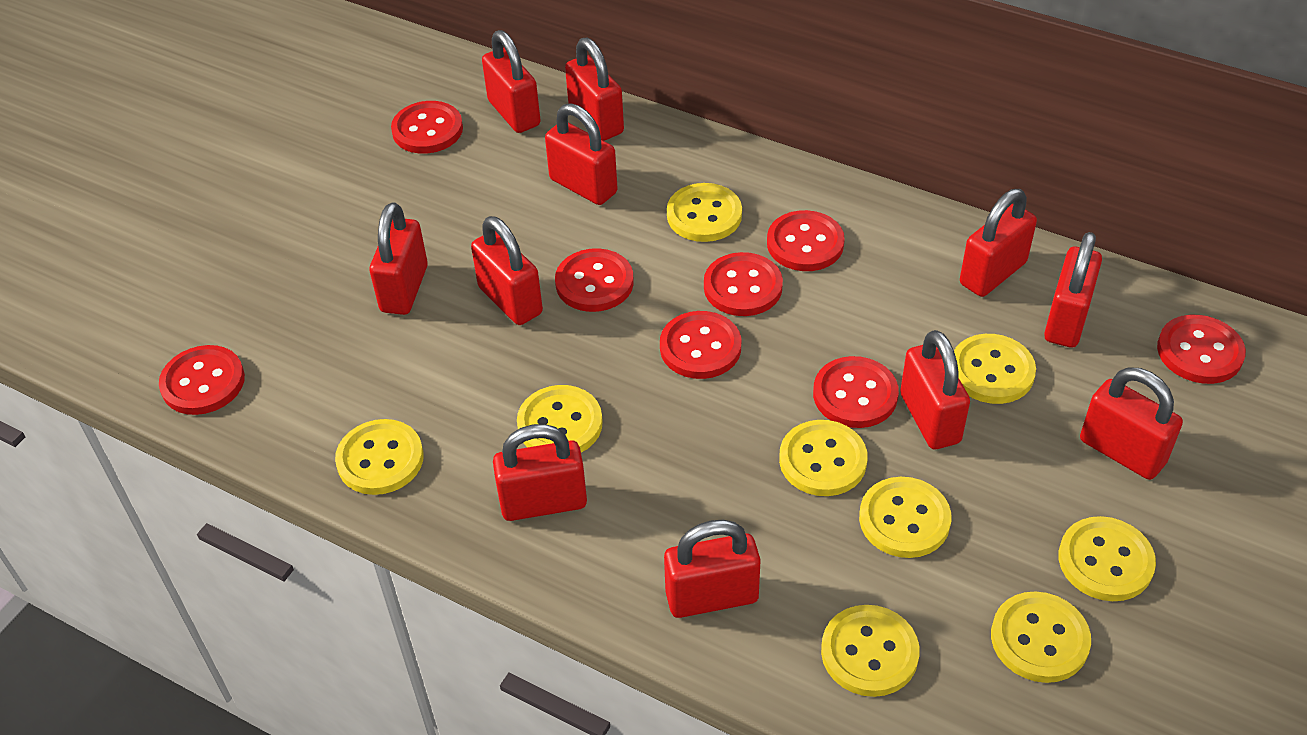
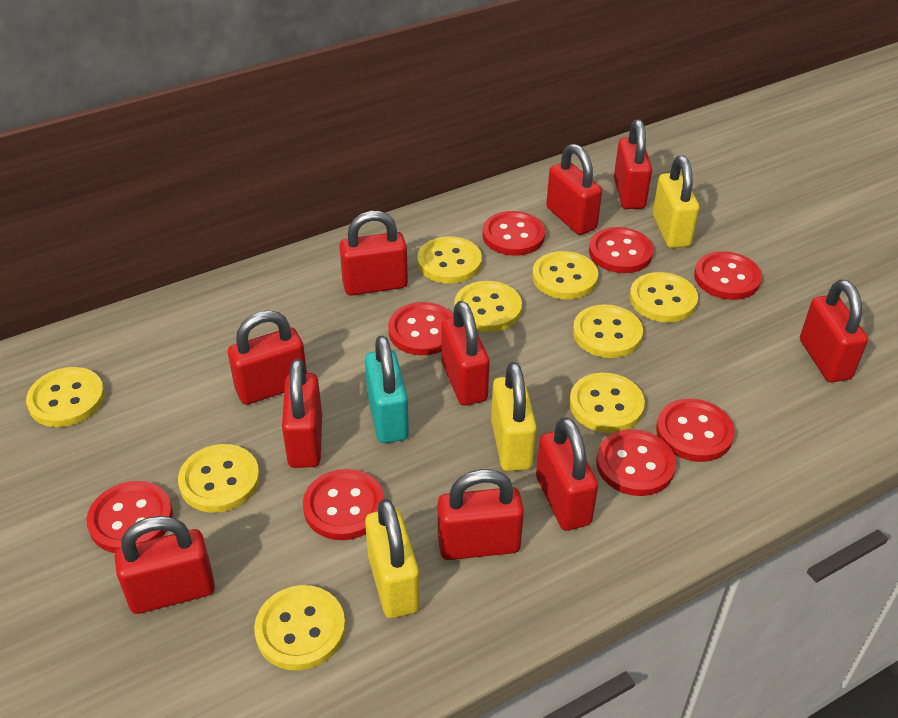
red padlock: 11 -> 10
turquoise padlock: 0 -> 1
yellow padlock: 0 -> 3

